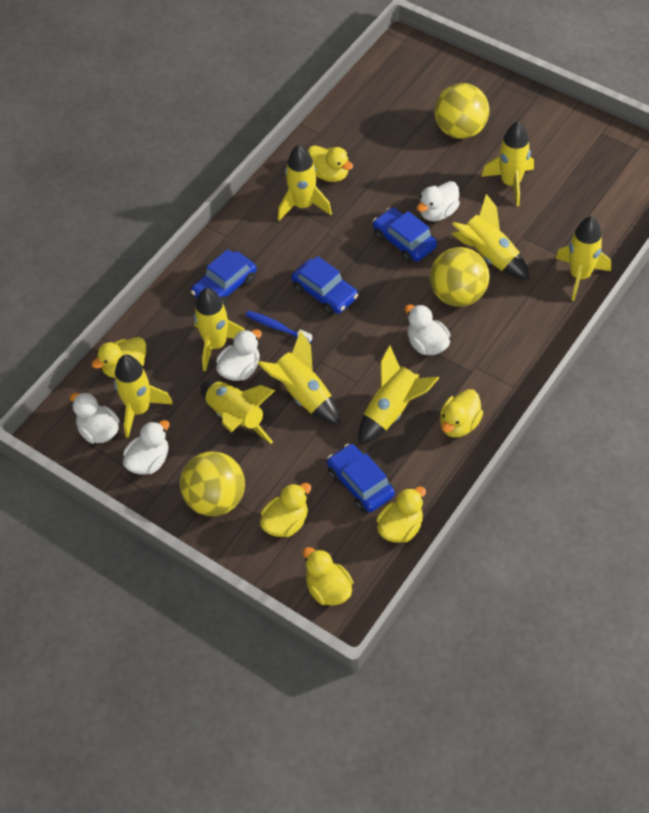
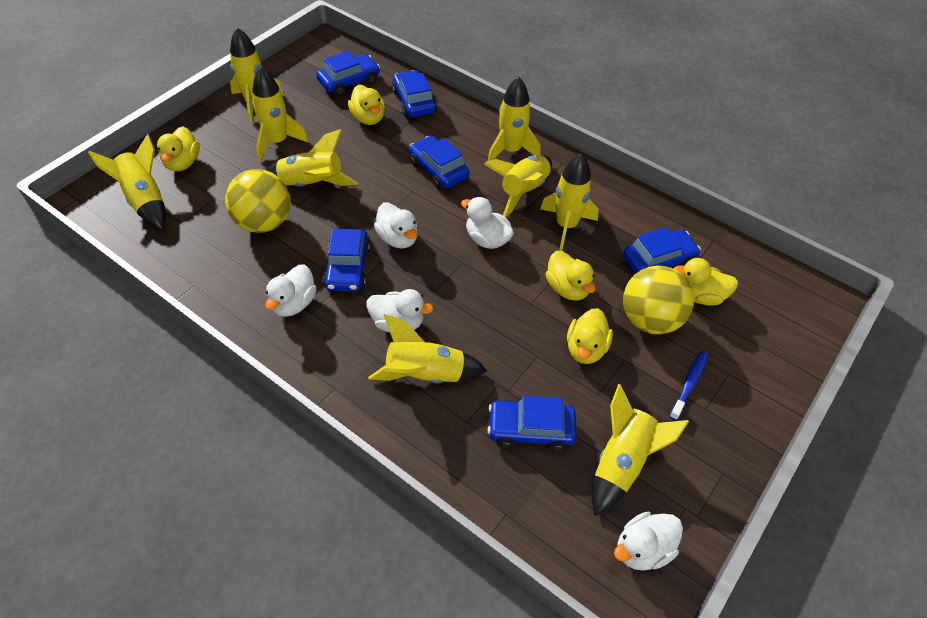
blue car: 4 -> 6
yellow ball: 3 -> 2
yellow duck: 6 -> 5

